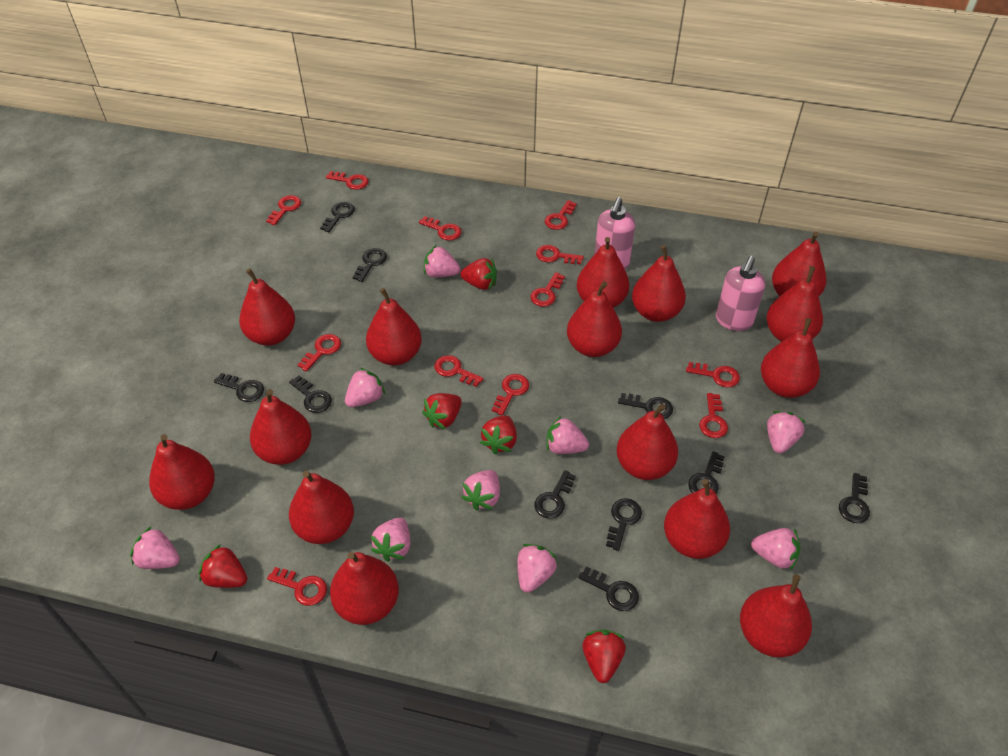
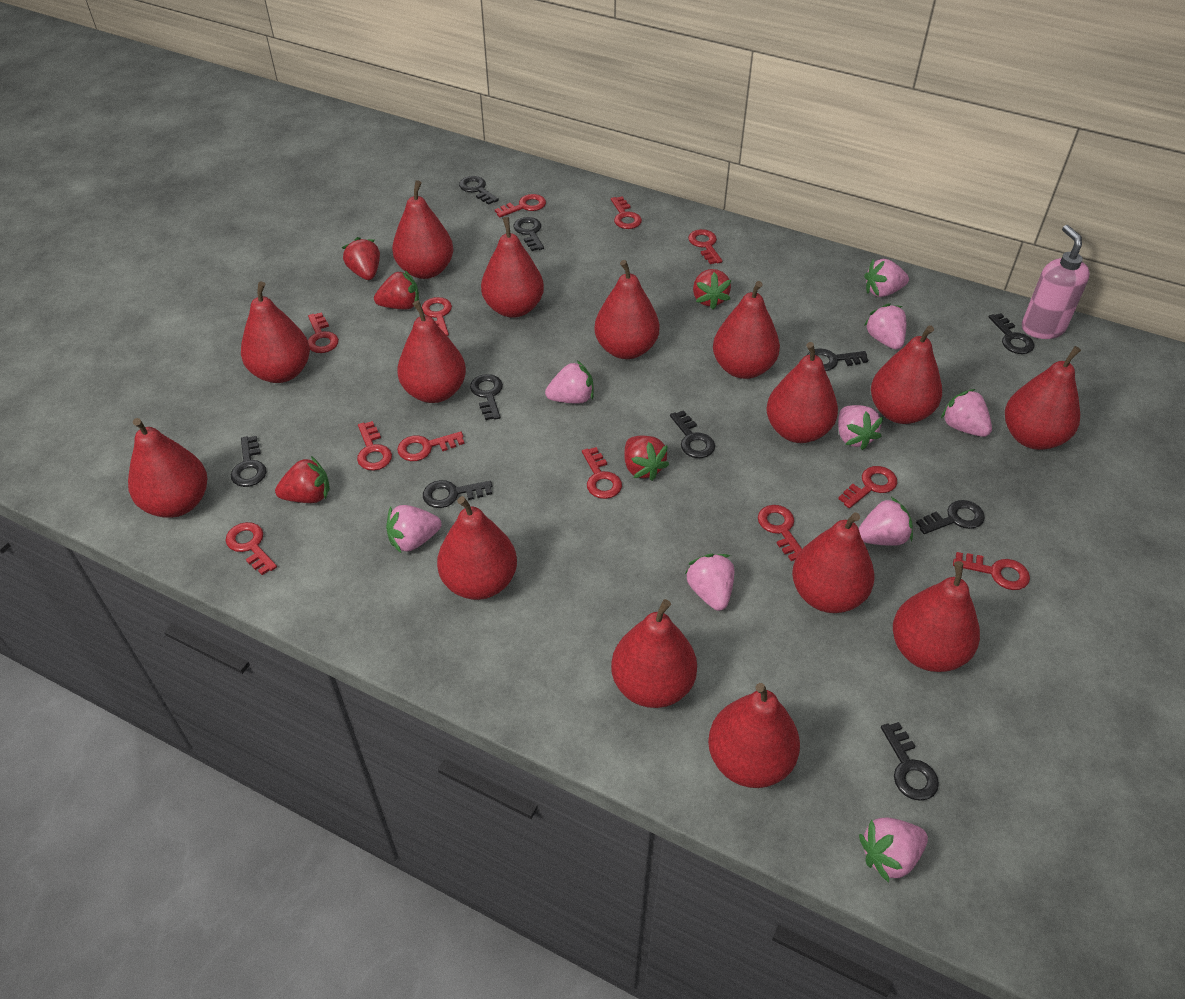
pink soap dispenser: 2 -> 1

